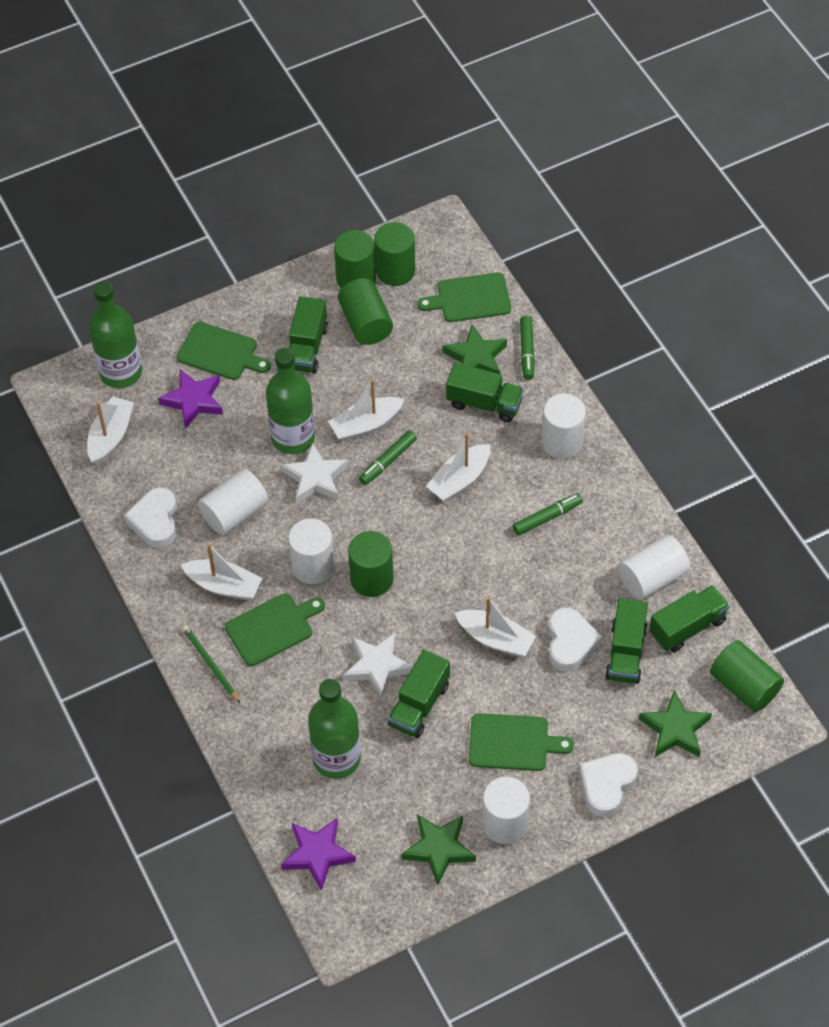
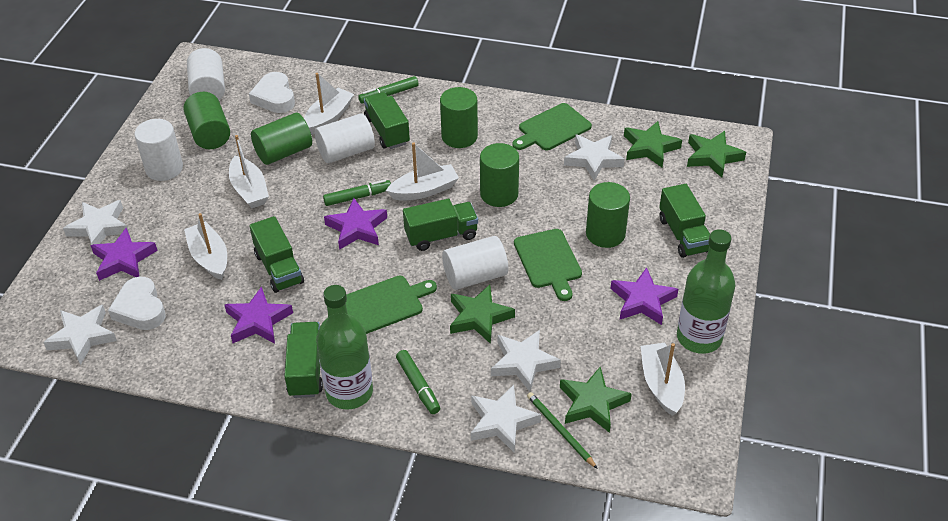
green bottle: 3 -> 2
green cutting board: 4 -> 3
green star: 3 -> 4
purple star: 2 -> 4
white cylinder: 5 -> 4
white heart: 3 -> 2
white star: 2 -> 5

